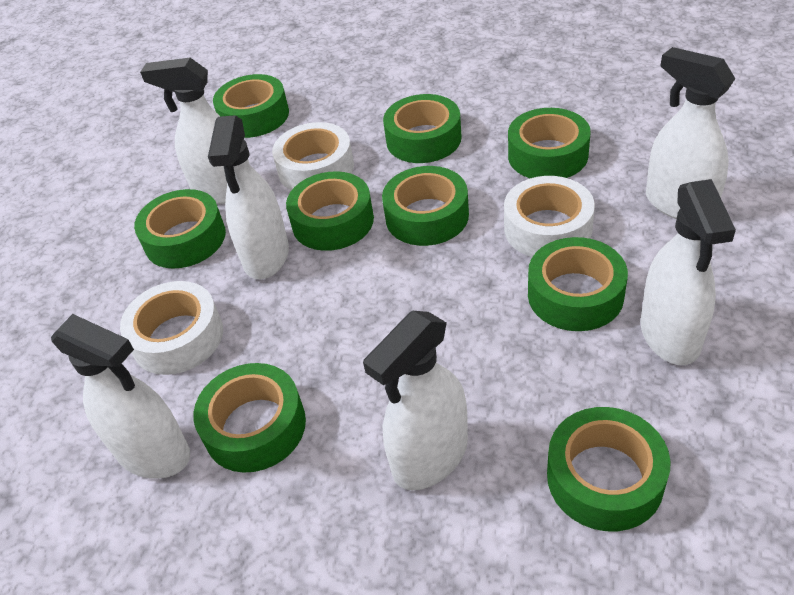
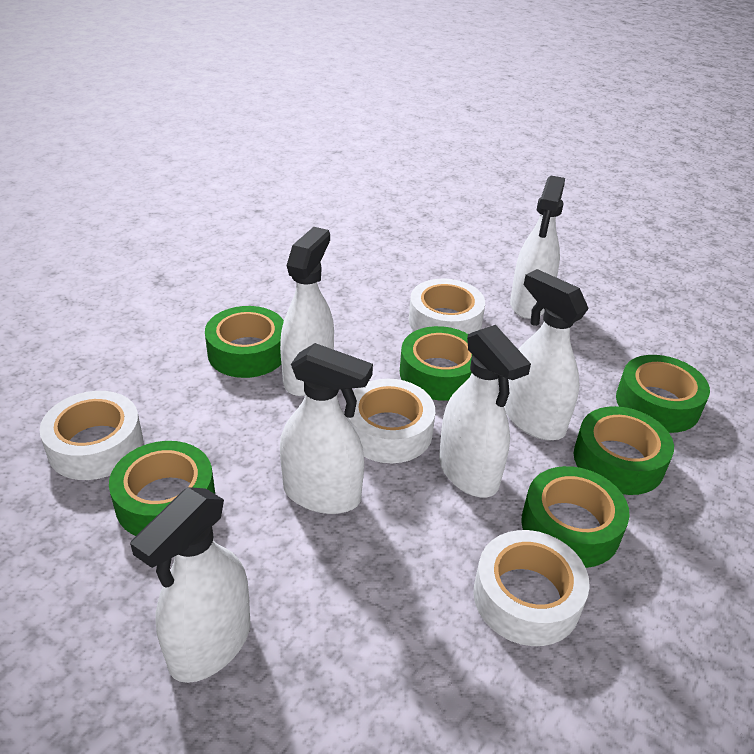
green tape: 9 -> 6
white tape: 3 -> 4

